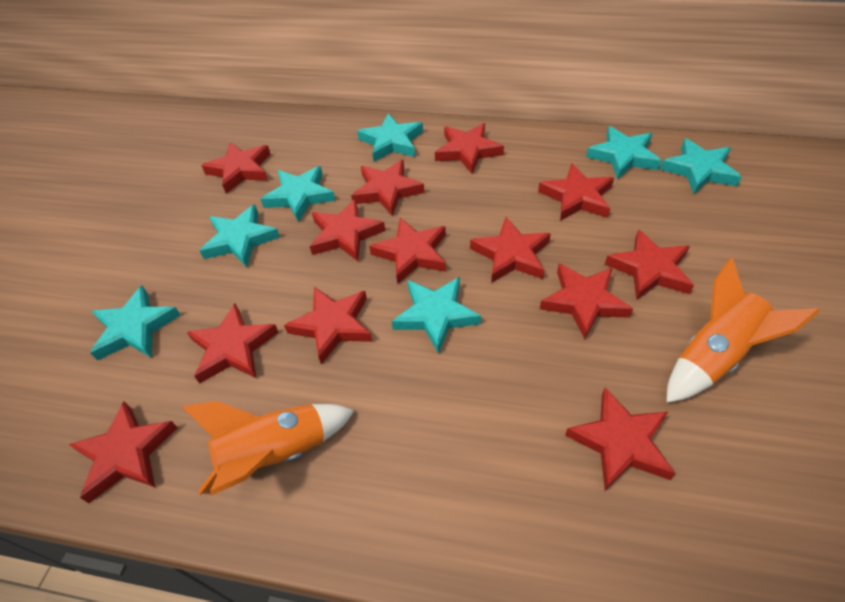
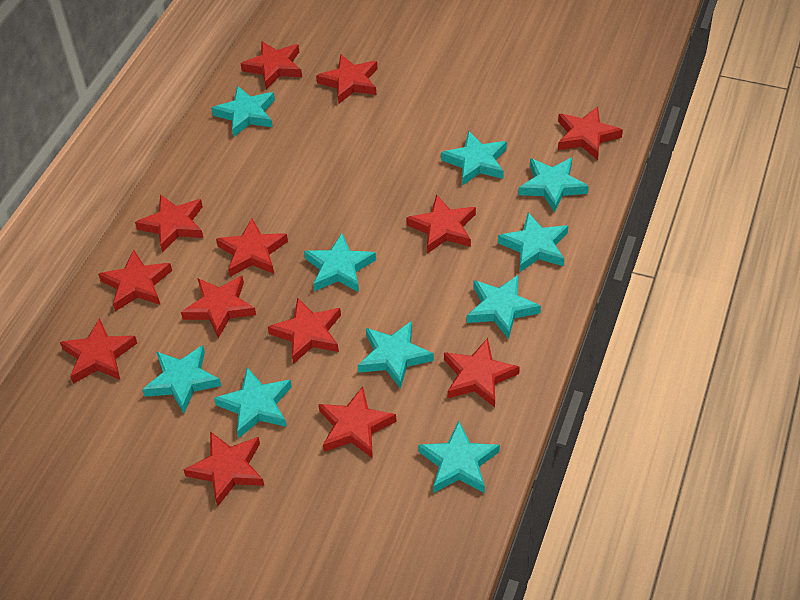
orange rocket: 2 -> 0
turquoise star: 7 -> 10

